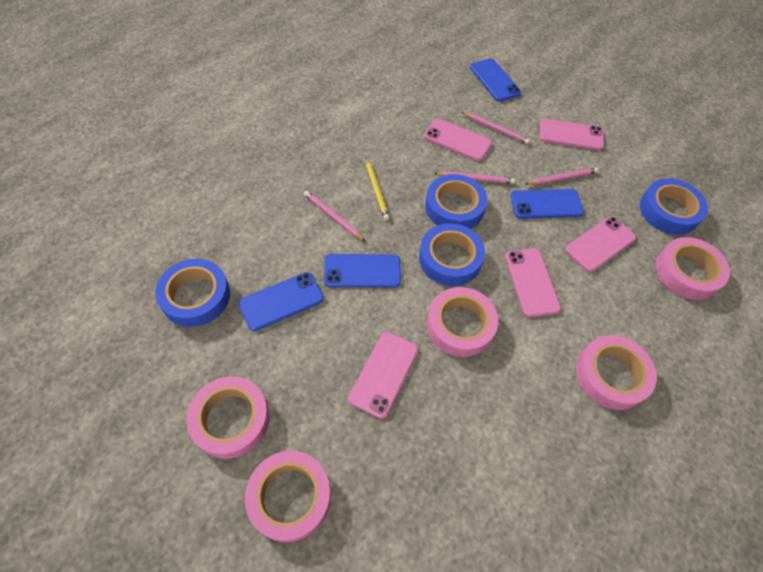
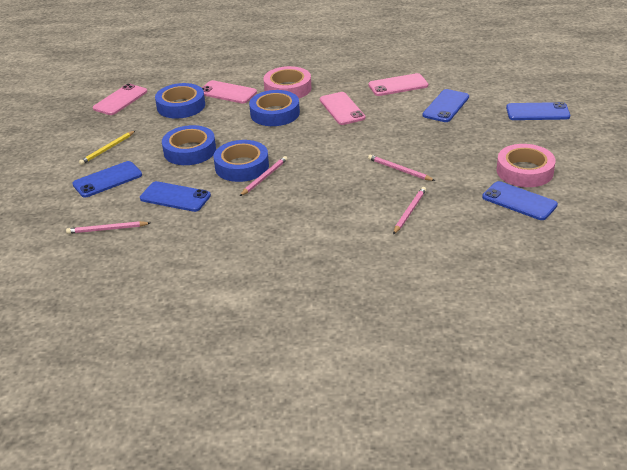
blue phone: 4 -> 5
pink phone: 5 -> 4
pink tape: 5 -> 2

